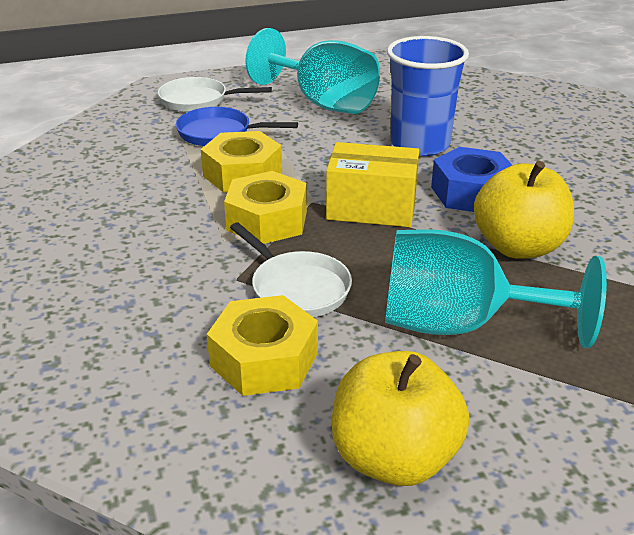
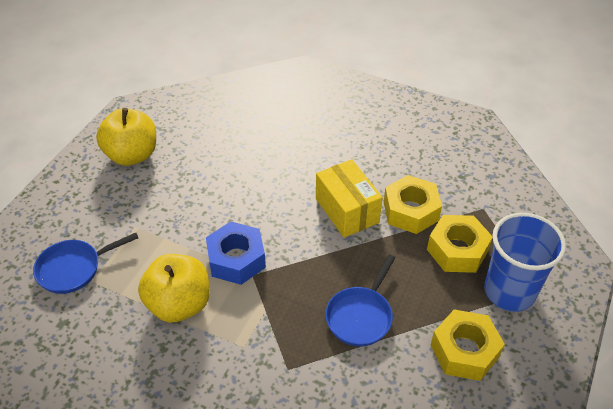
blue pan: 1 -> 2
turquoise goblet: 2 -> 0
white pan: 2 -> 0

